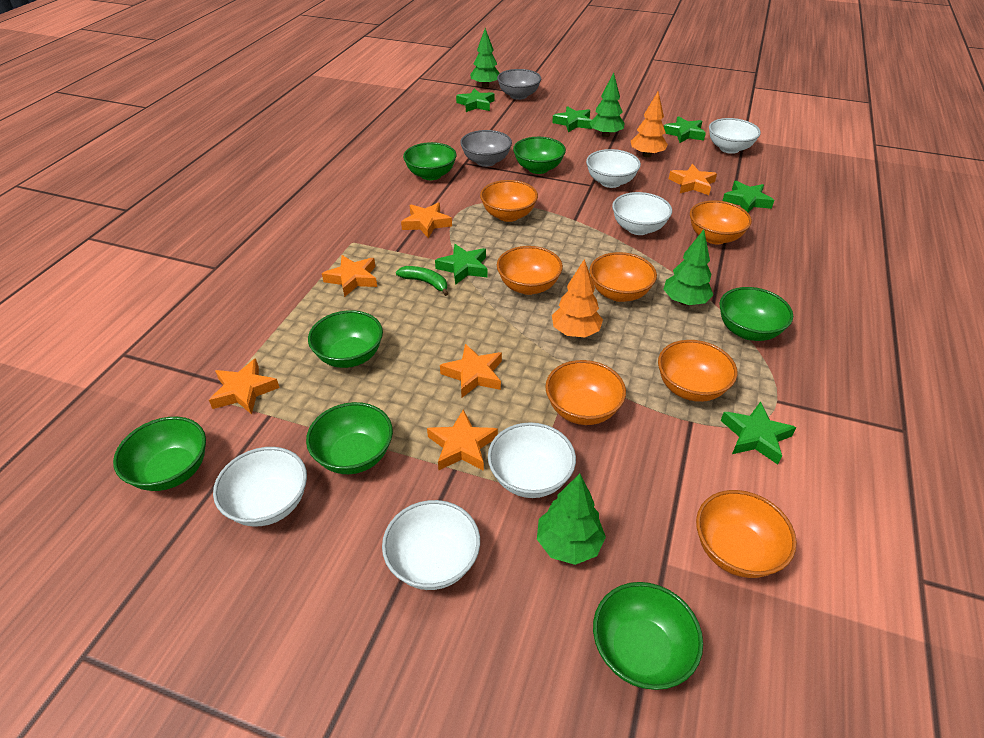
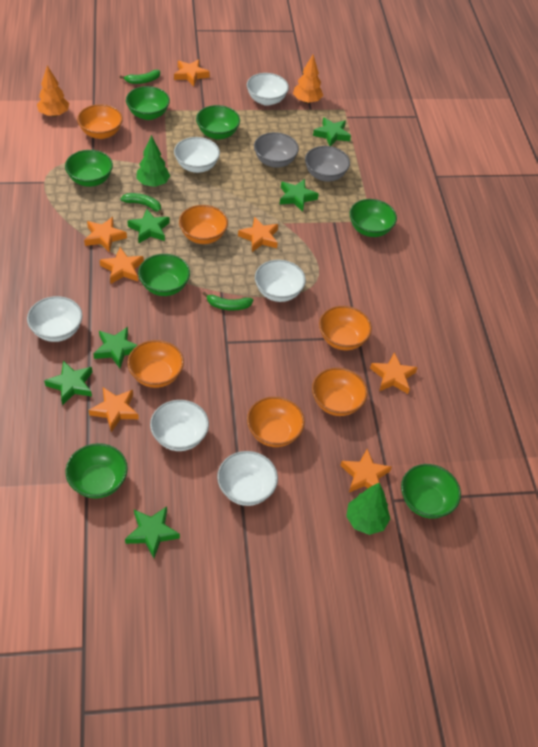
green banana: 1 -> 3
green tree: 4 -> 2
orange bowl: 7 -> 6
orange star: 6 -> 7

